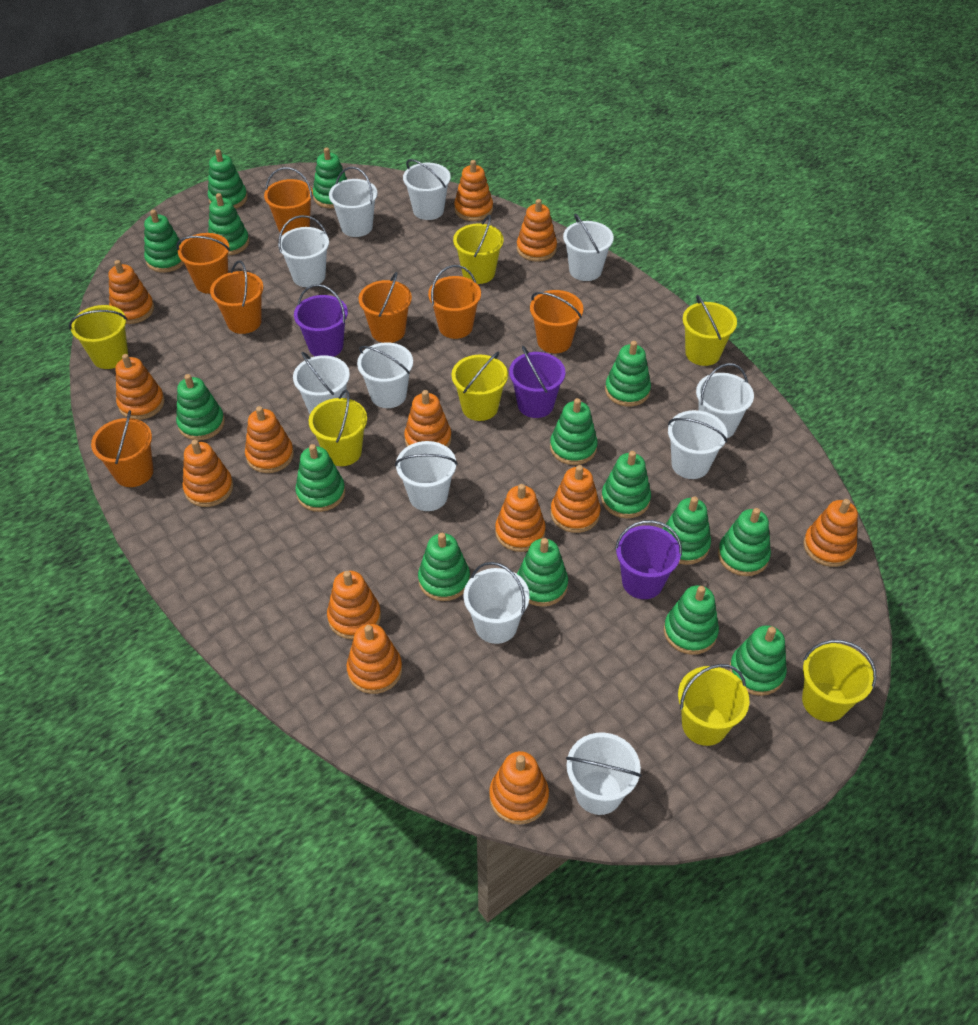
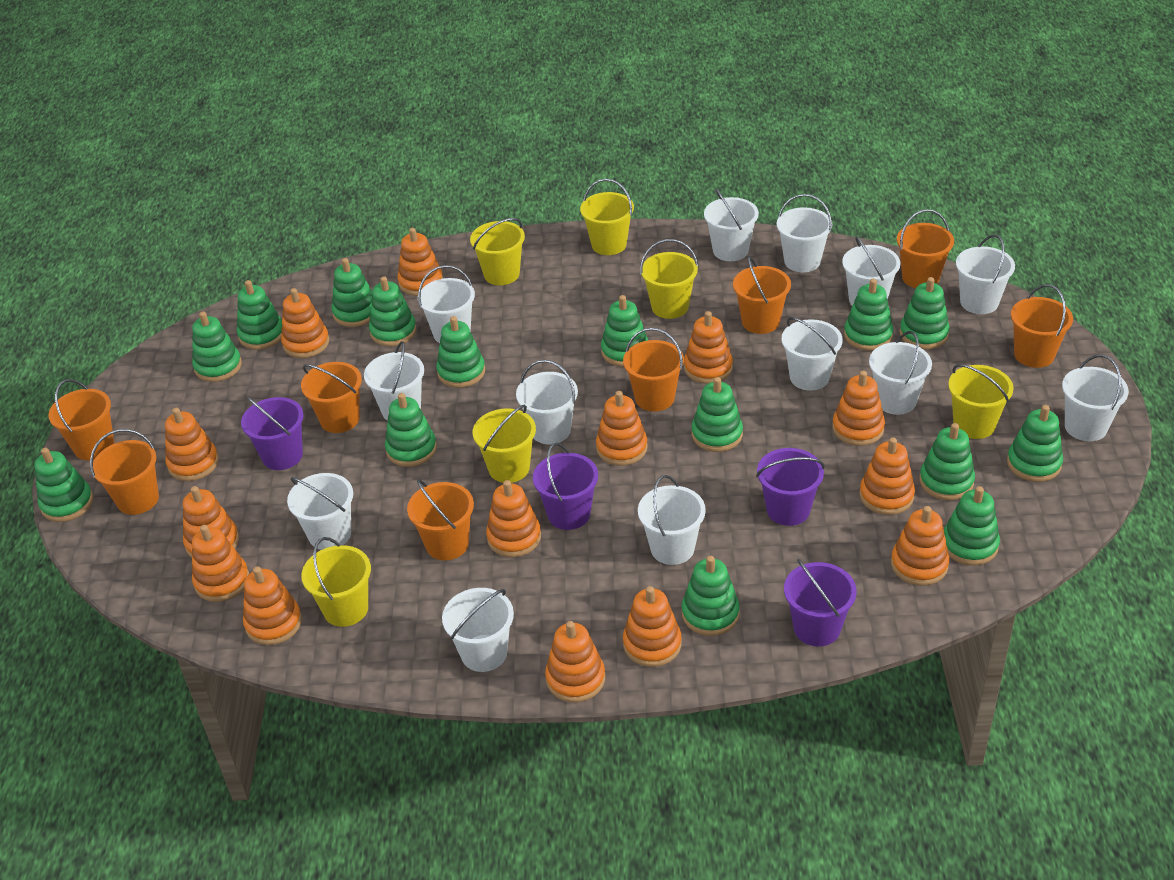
orange bucket: 7 -> 8
orange stacking toy: 13 -> 14
purple bucket: 3 -> 4
white bucket: 11 -> 13
yellow bucket: 7 -> 6

